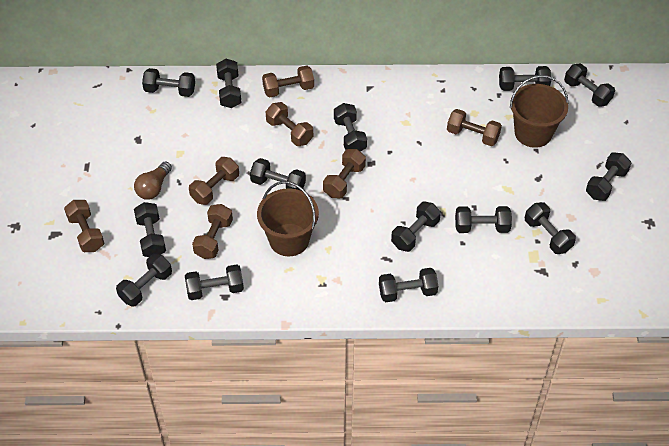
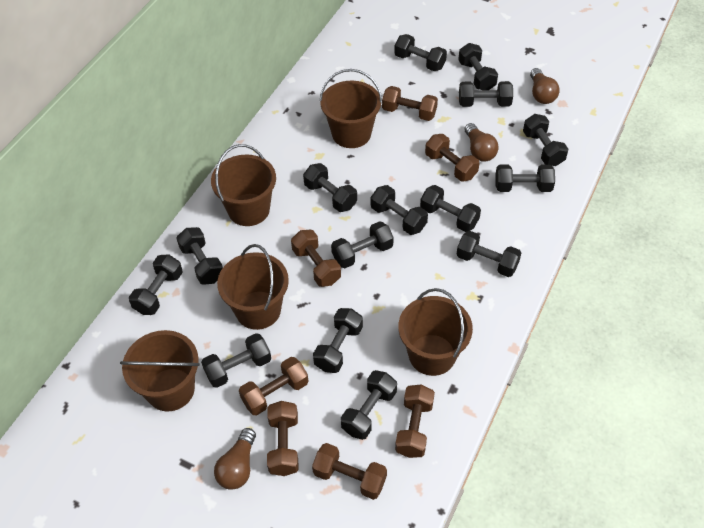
black dumbbell: 14 -> 15
brown bucket: 2 -> 5
brown light bulb: 1 -> 3

